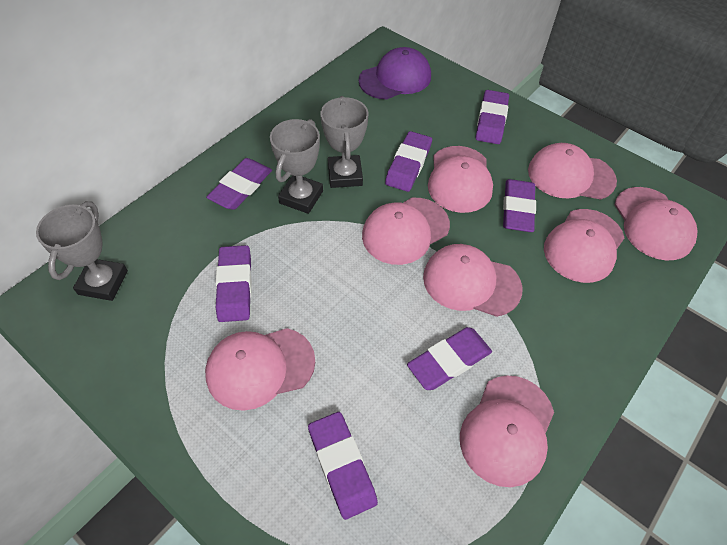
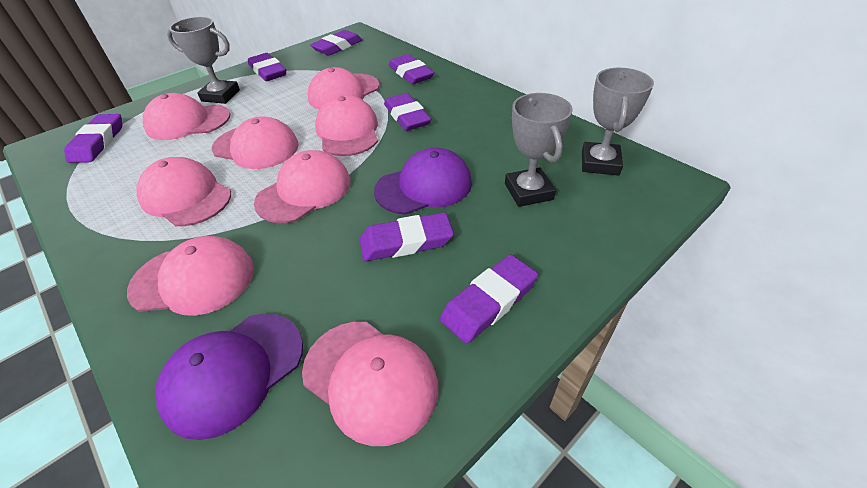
purple cap: 1 -> 2

